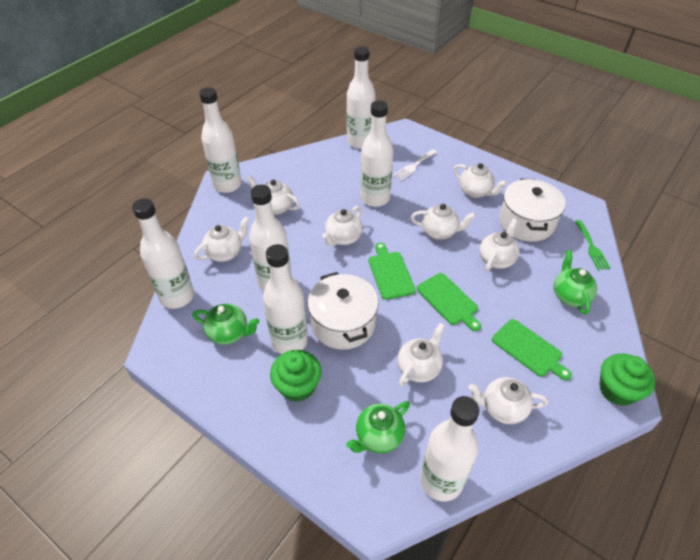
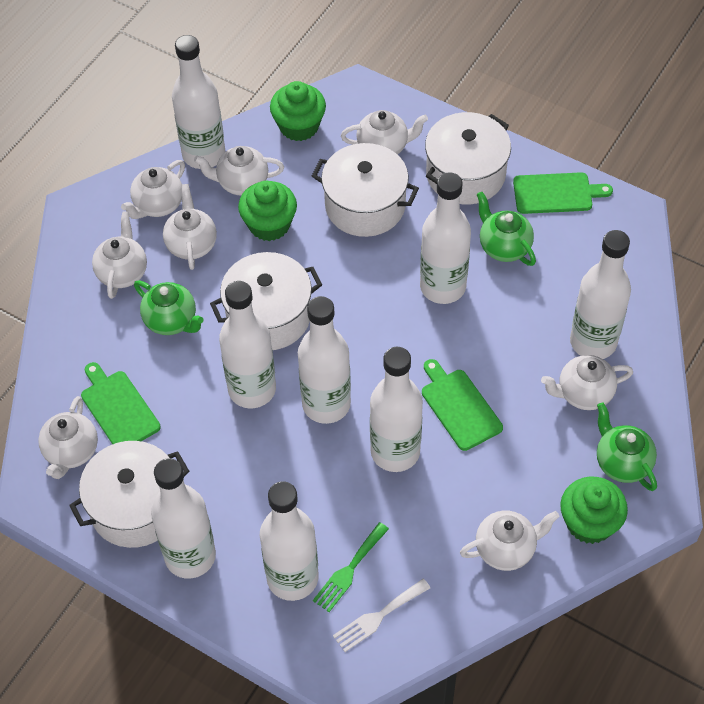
green cupcake: 2 -> 3
white bottle: 7 -> 8
white pot: 2 -> 4

